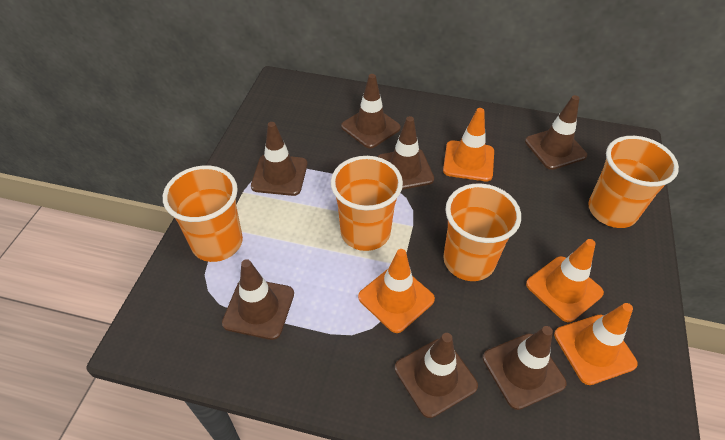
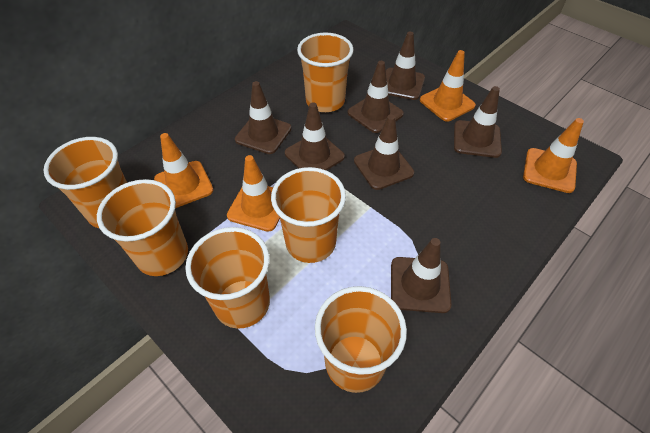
orange cup: 4 -> 6

